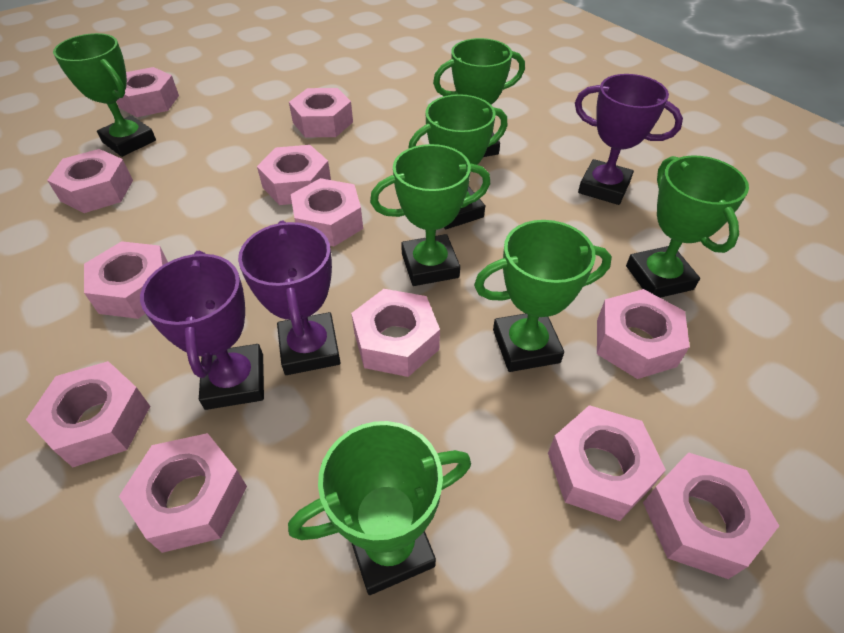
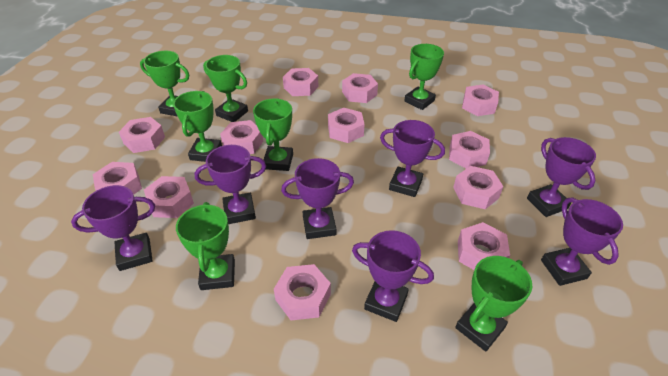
purple trophy: 3 -> 7

